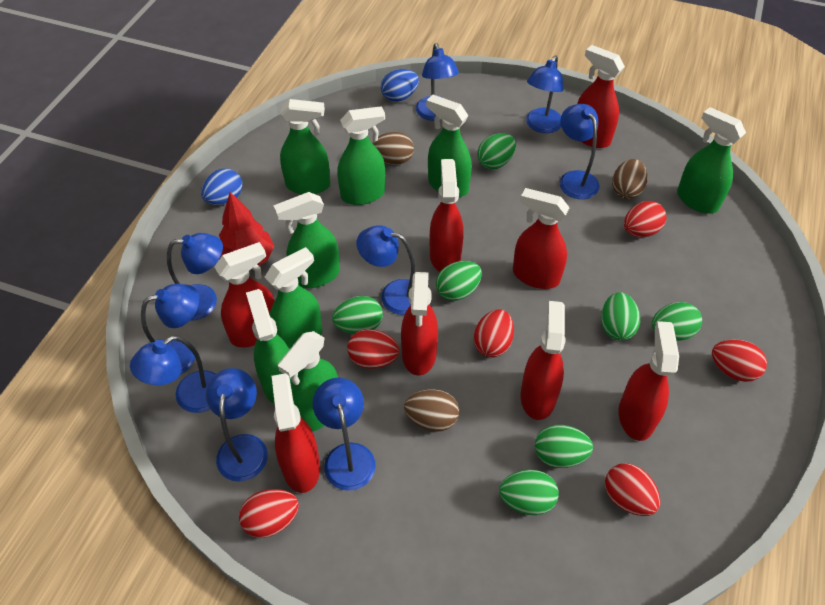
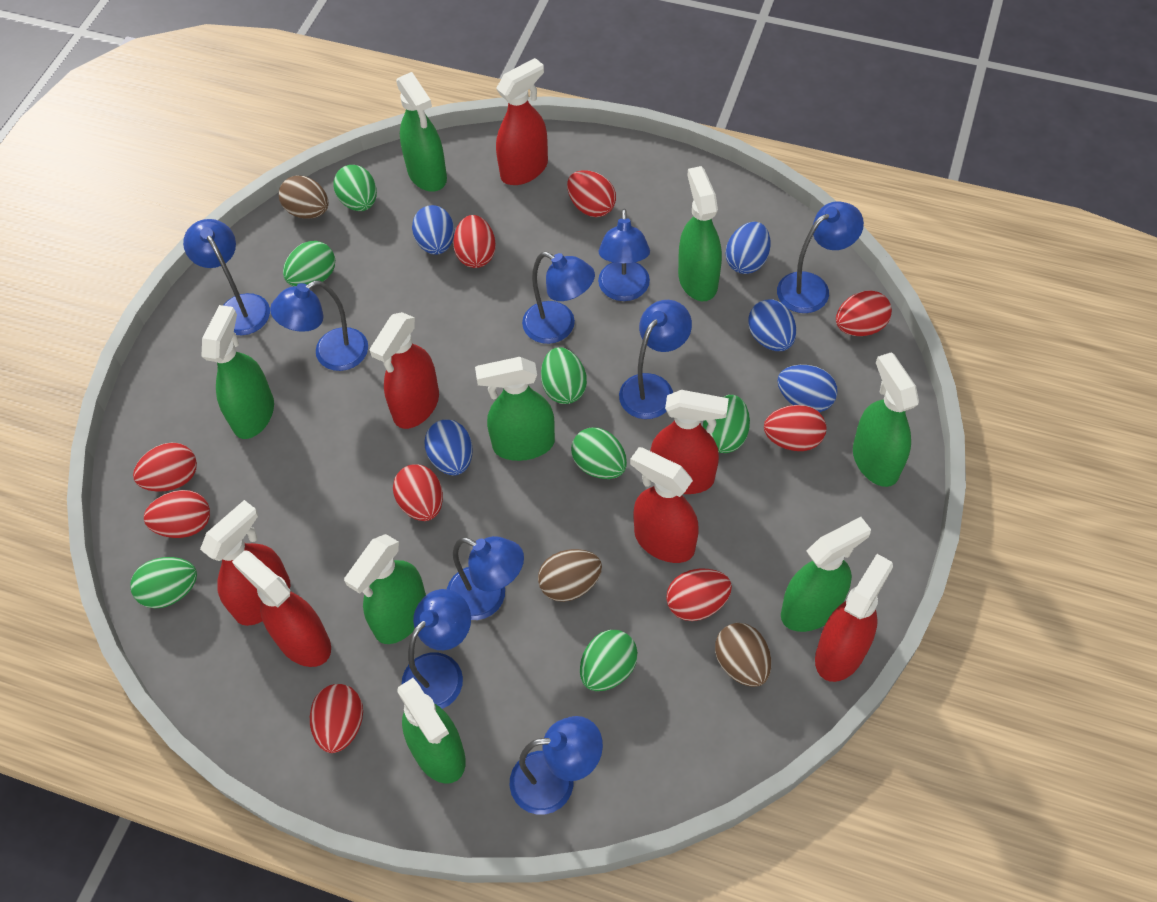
blue egg: 2 -> 5
red egg: 6 -> 9
red spray bottle: 8 -> 7
red tree: 1 -> 0

